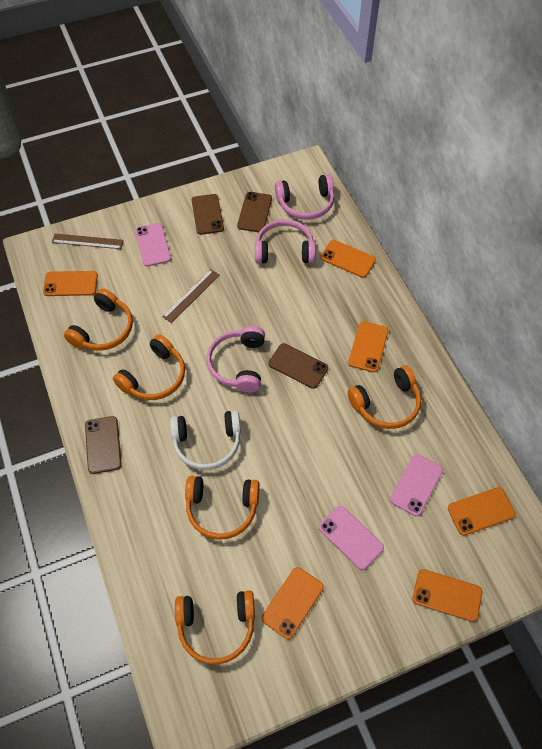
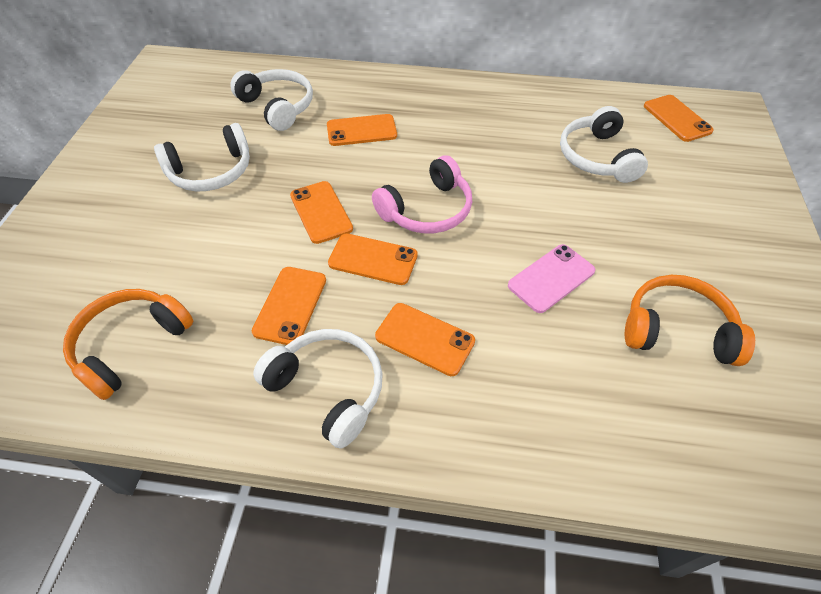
brown phone: 4 -> 0
brown ruler: 2 -> 0
orange headphones: 5 -> 2
pink headphones: 3 -> 1
pink phone: 3 -> 1
white headphones: 1 -> 4

